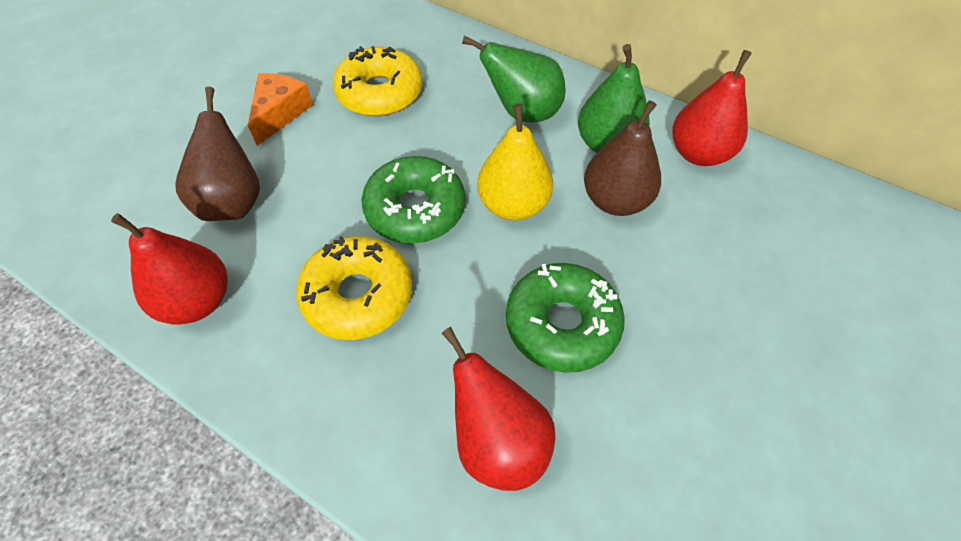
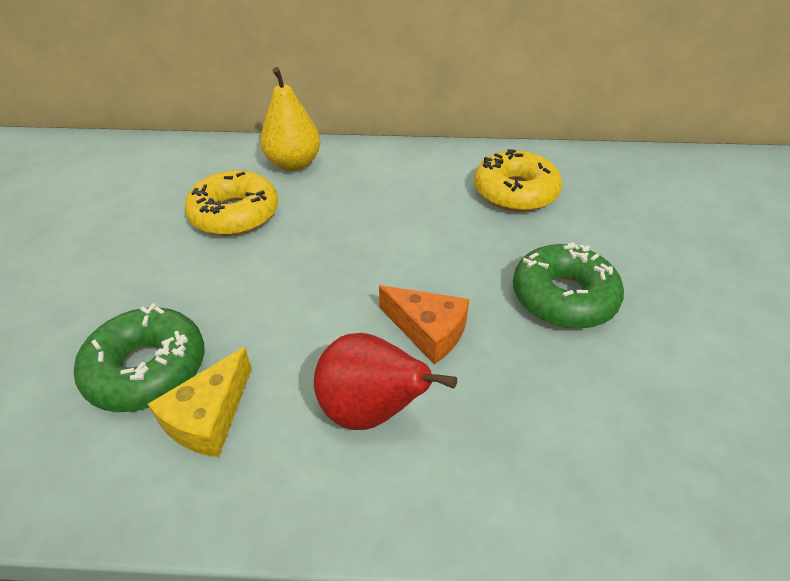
brown pear: 2 -> 0
green pear: 2 -> 0
red pear: 3 -> 1
yellow cheese: 0 -> 1

